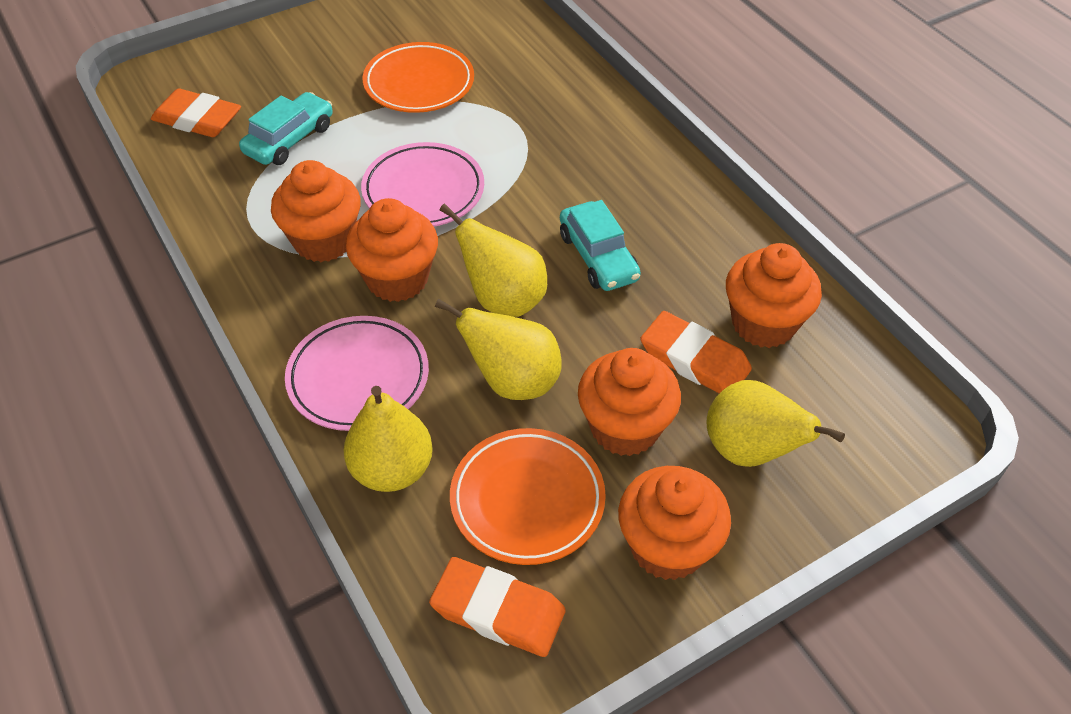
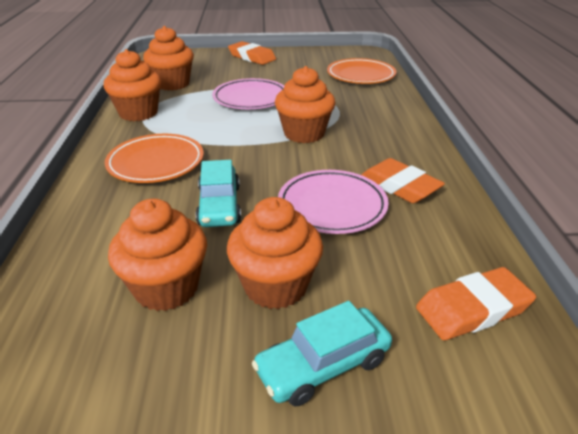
yellow pear: 4 -> 0

